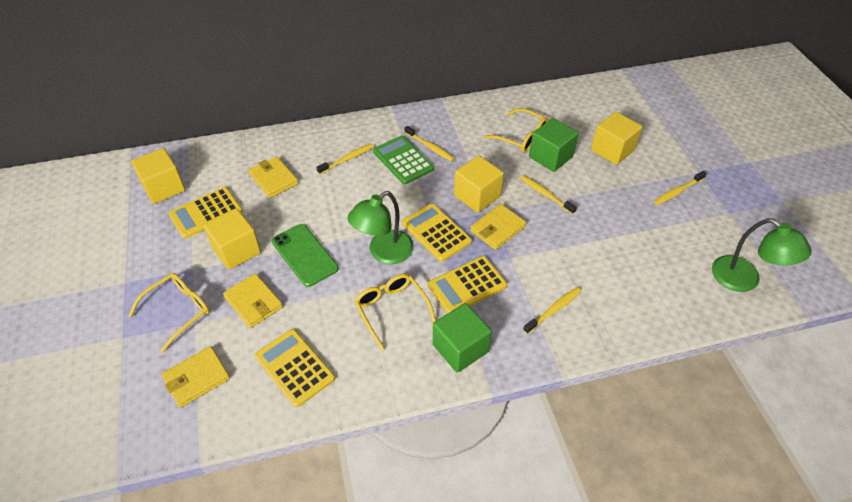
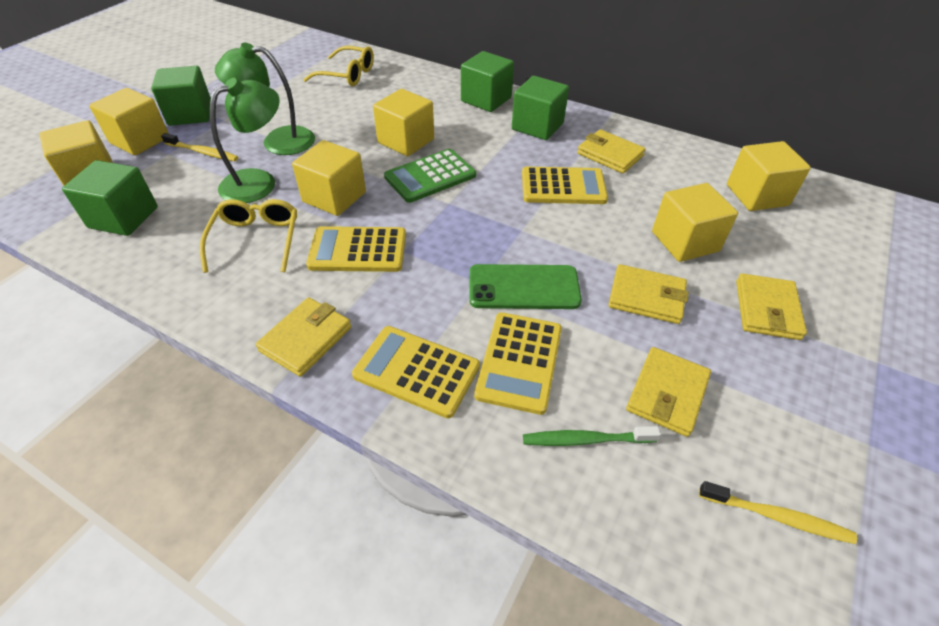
green cube: 2 -> 4
green toothbrush: 0 -> 1
yellow cube: 4 -> 6
yellow glasses: 3 -> 2
yellow toothbrush: 5 -> 2
yellow wallet: 4 -> 5

